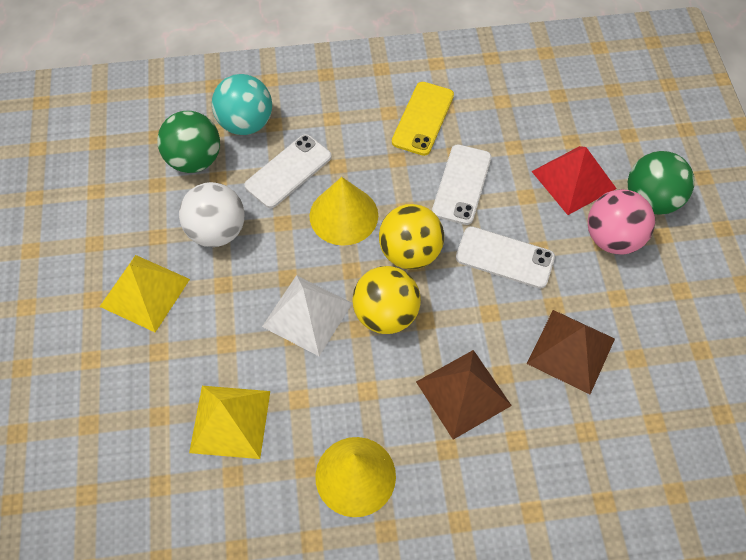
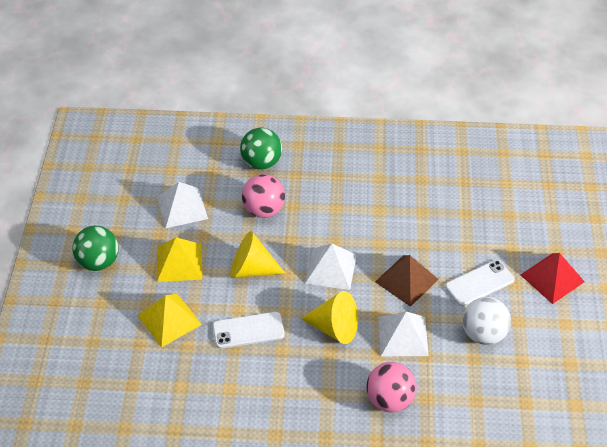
brown pyramid: 2 -> 1
pink ball: 1 -> 2
turquoise ball: 1 -> 0
white phone: 3 -> 2
white pyramid: 1 -> 3
yellow ball: 2 -> 0
yellow phone: 1 -> 0

